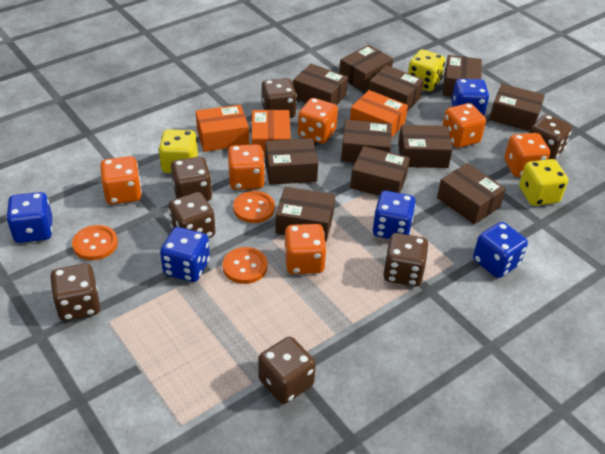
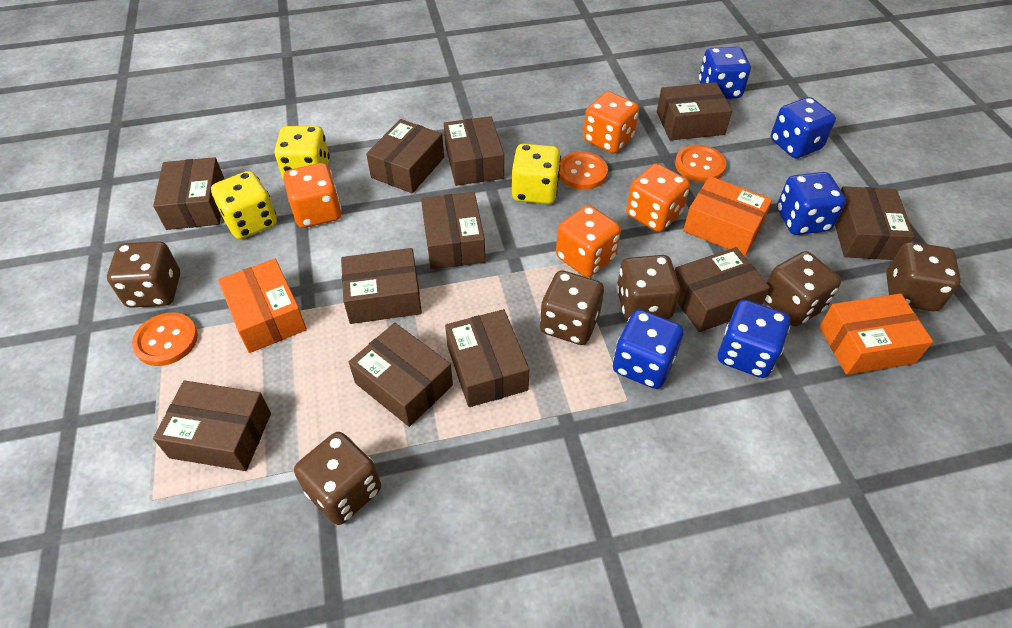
brown dice: 7 -> 6
orange dice: 6 -> 4

